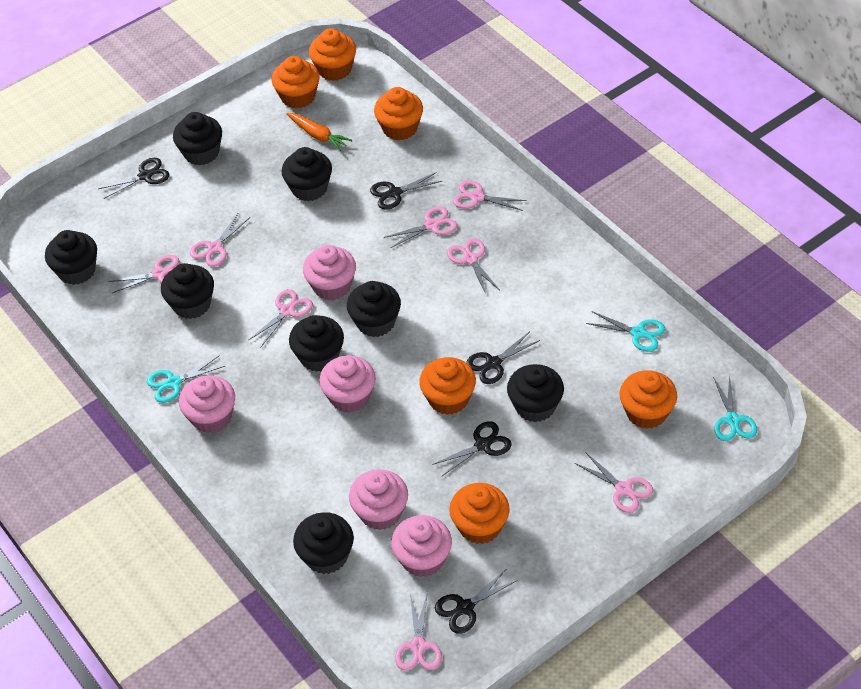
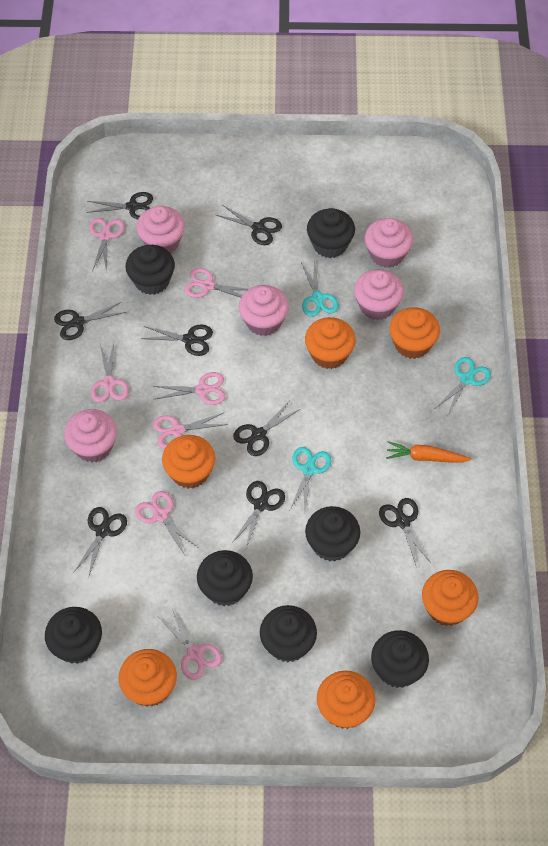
black cupcake: 8 -> 7
black scissors: 5 -> 8
pink scissors: 8 -> 7

